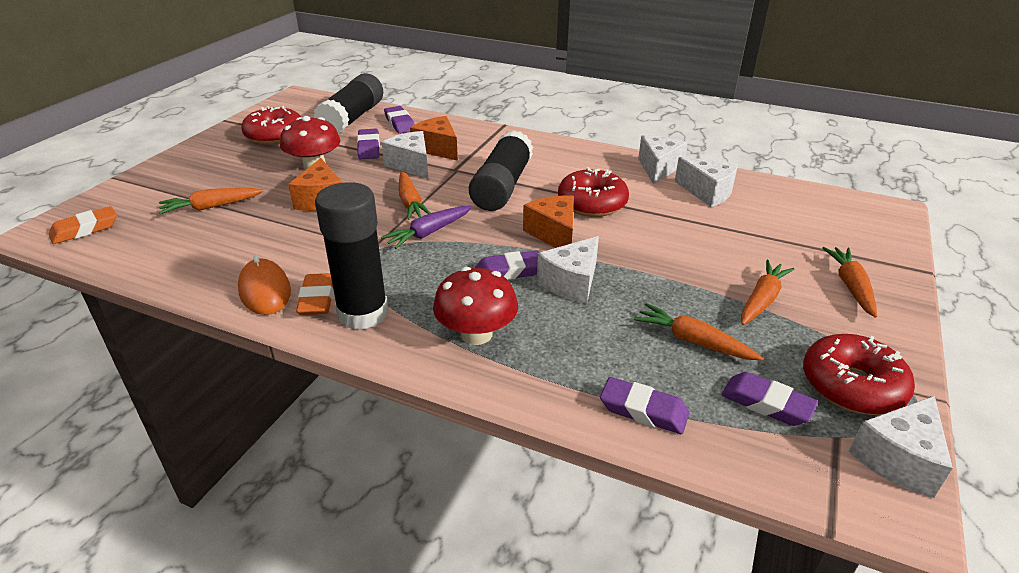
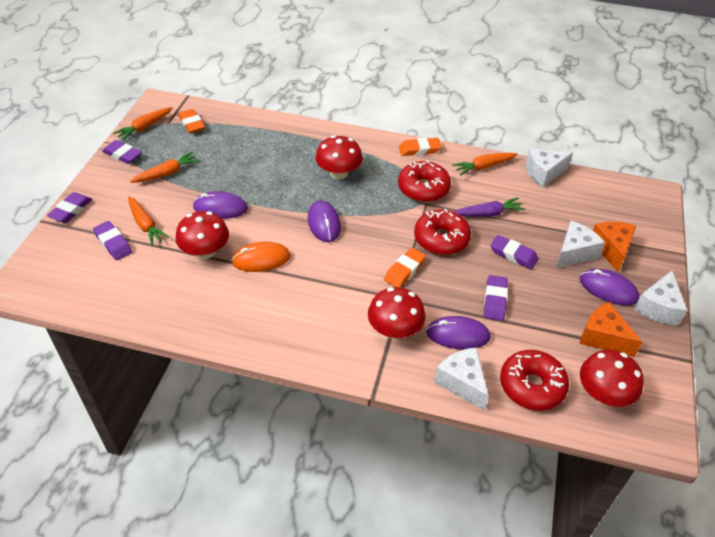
black glue stick: 3 -> 0
orange carrot: 5 -> 4
orange cheese: 3 -> 2
orange eraser: 2 -> 3
purple mouse: 0 -> 4
red mushroom: 2 -> 4
white cheese: 5 -> 4

